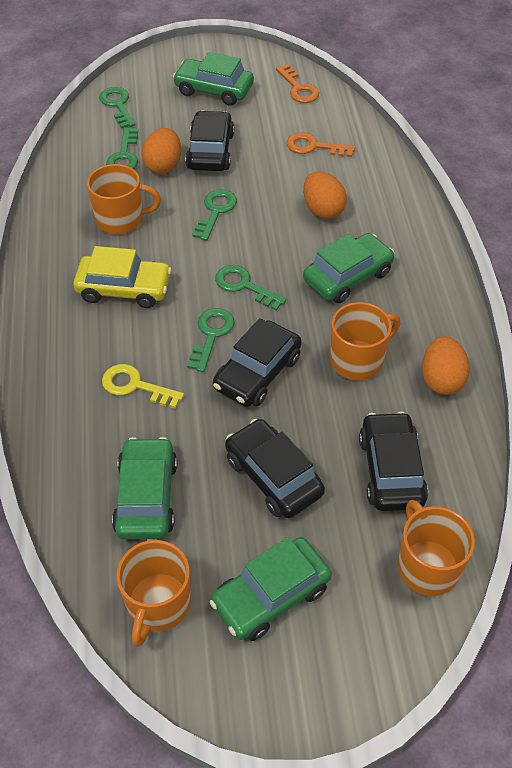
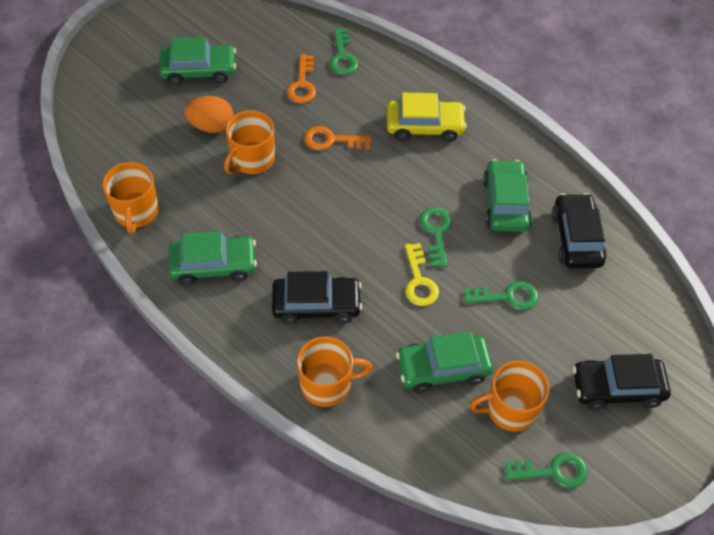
black car: 4 -> 3
green key: 5 -> 4
orange egg: 3 -> 1

